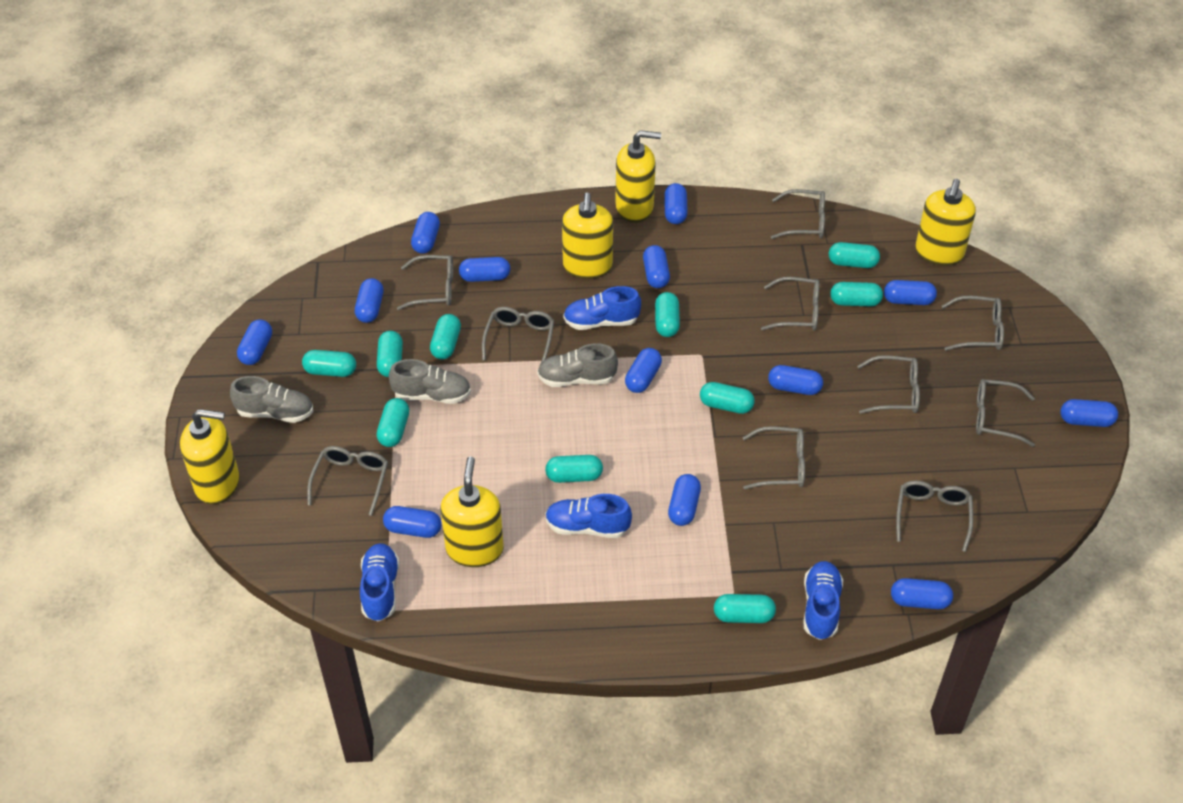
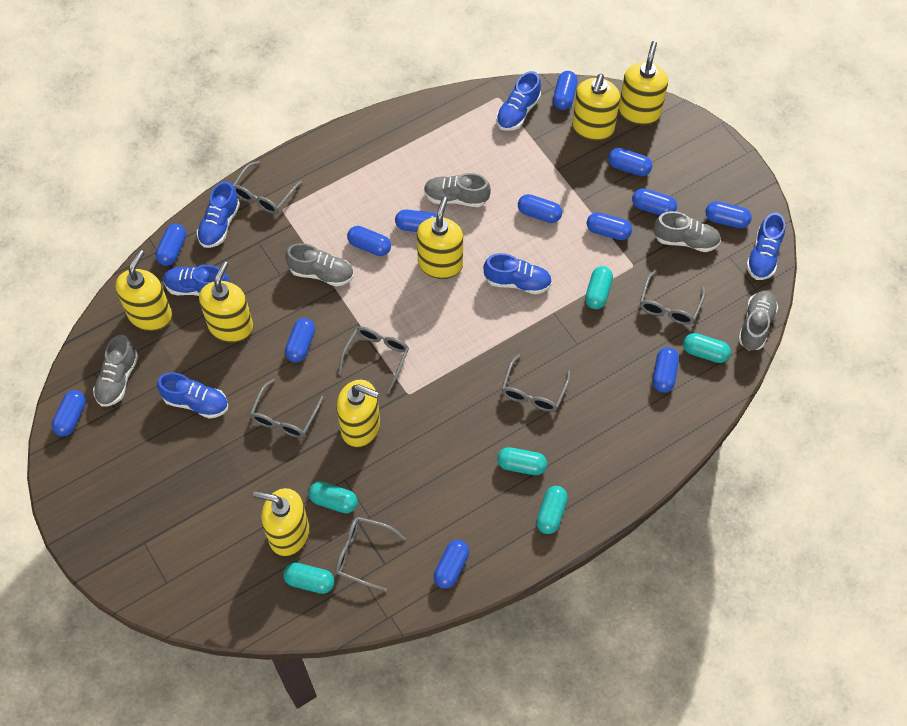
blue shoe: 4 -> 6
grey glasses: 10 -> 6
grey shoe: 3 -> 5
turquoise capsule: 10 -> 6
yellow soap dispenser: 5 -> 7

